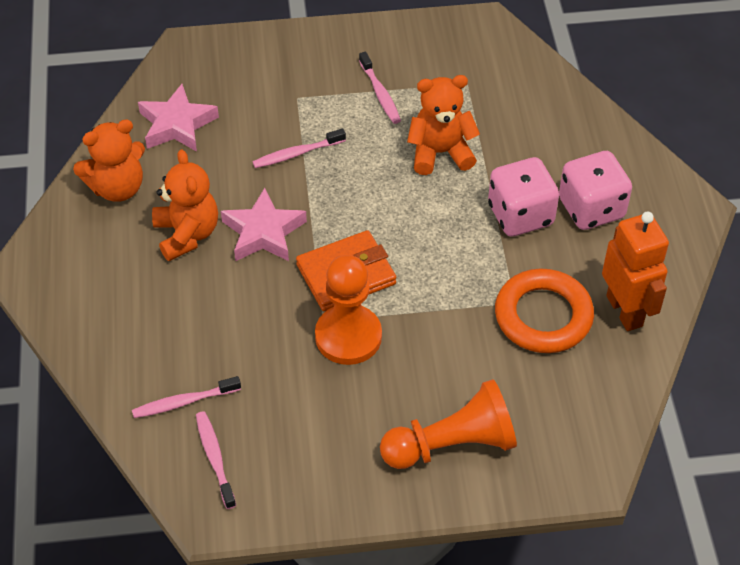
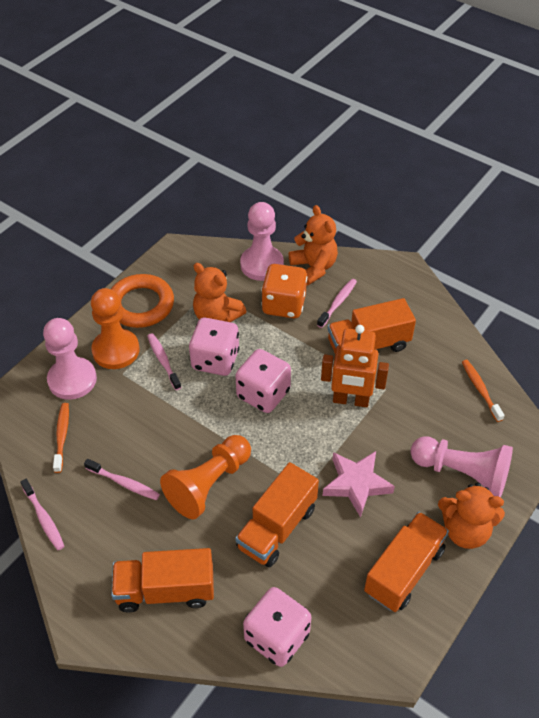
orange dice: 0 -> 1
orange toothbrush: 0 -> 2
orange truck: 0 -> 4
orange wallet: 1 -> 0
pink dice: 2 -> 3
pink pawn: 0 -> 3
pink star: 2 -> 1

